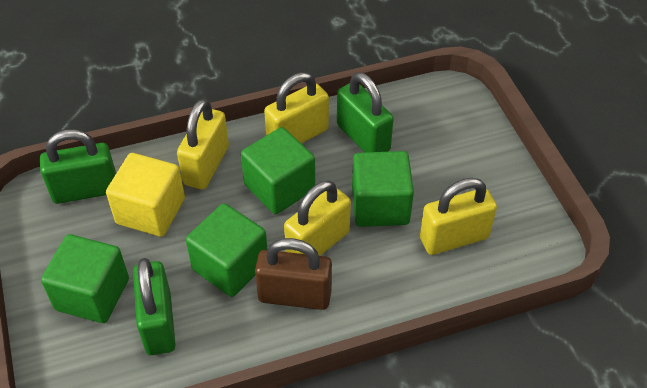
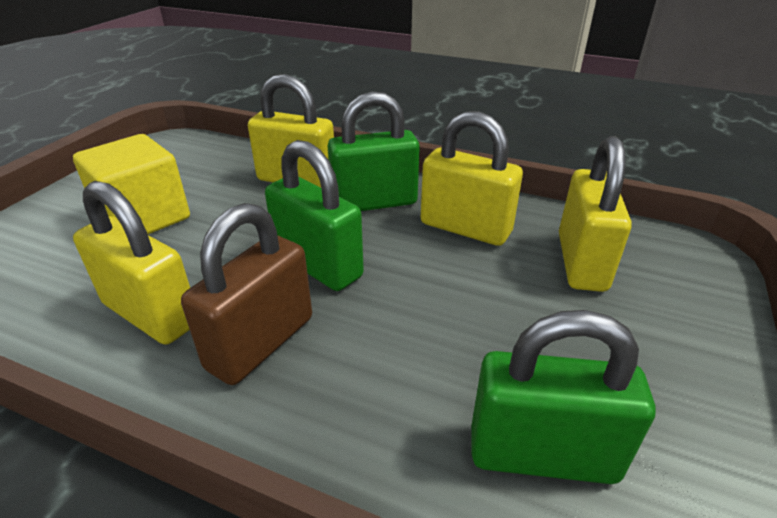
green cube: 4 -> 0

